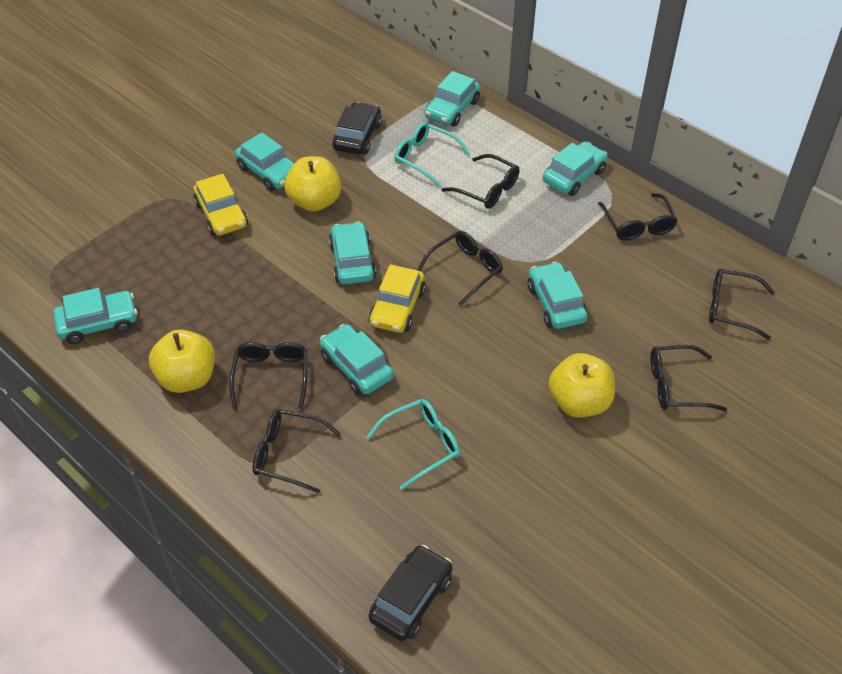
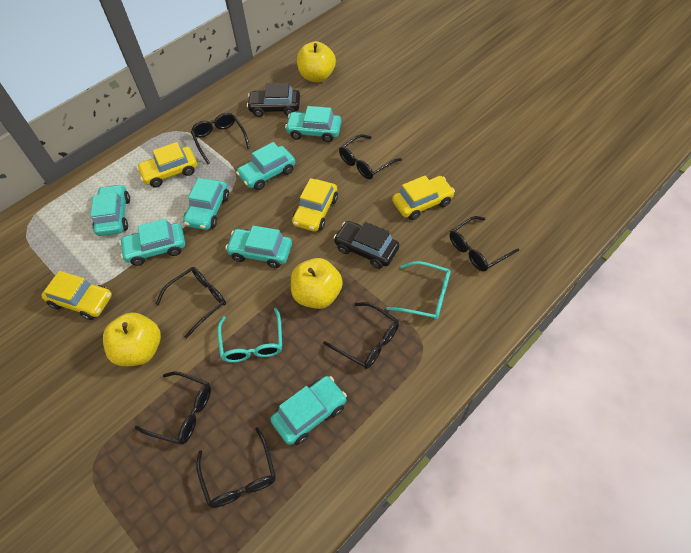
yellow car: 2 -> 4

